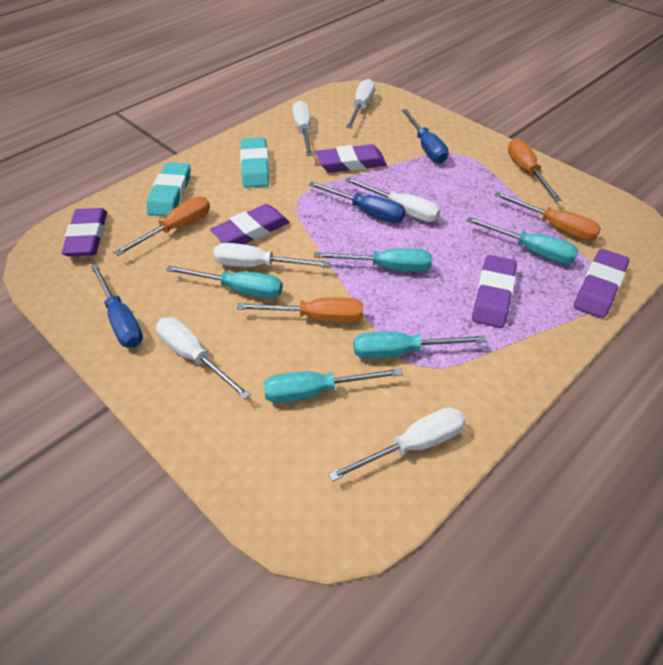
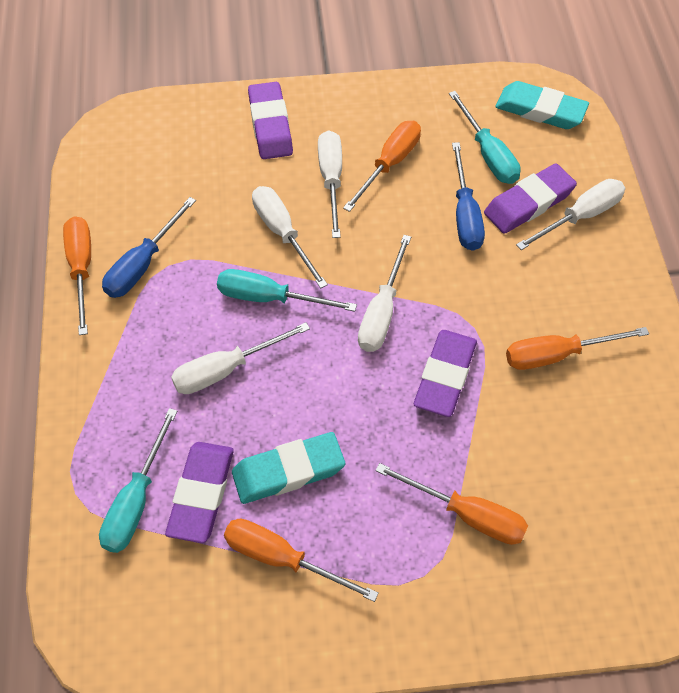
blue screwdriver: 3 -> 2
orange screwdriver: 4 -> 5
purple eraser: 5 -> 4
turquoise screwdriver: 5 -> 3
white screwdriver: 6 -> 5

